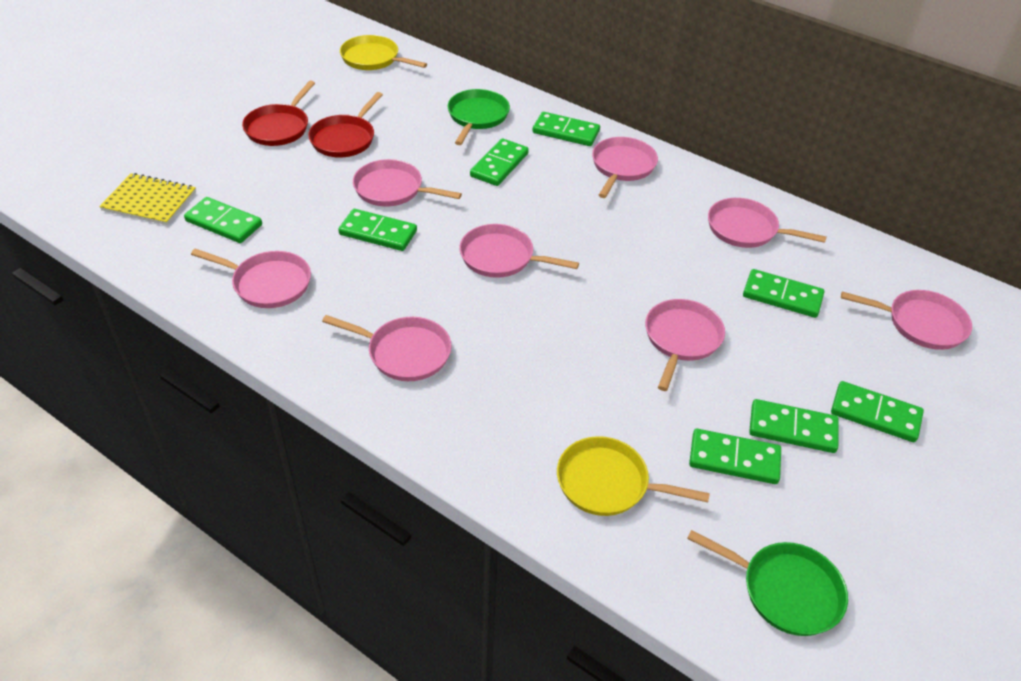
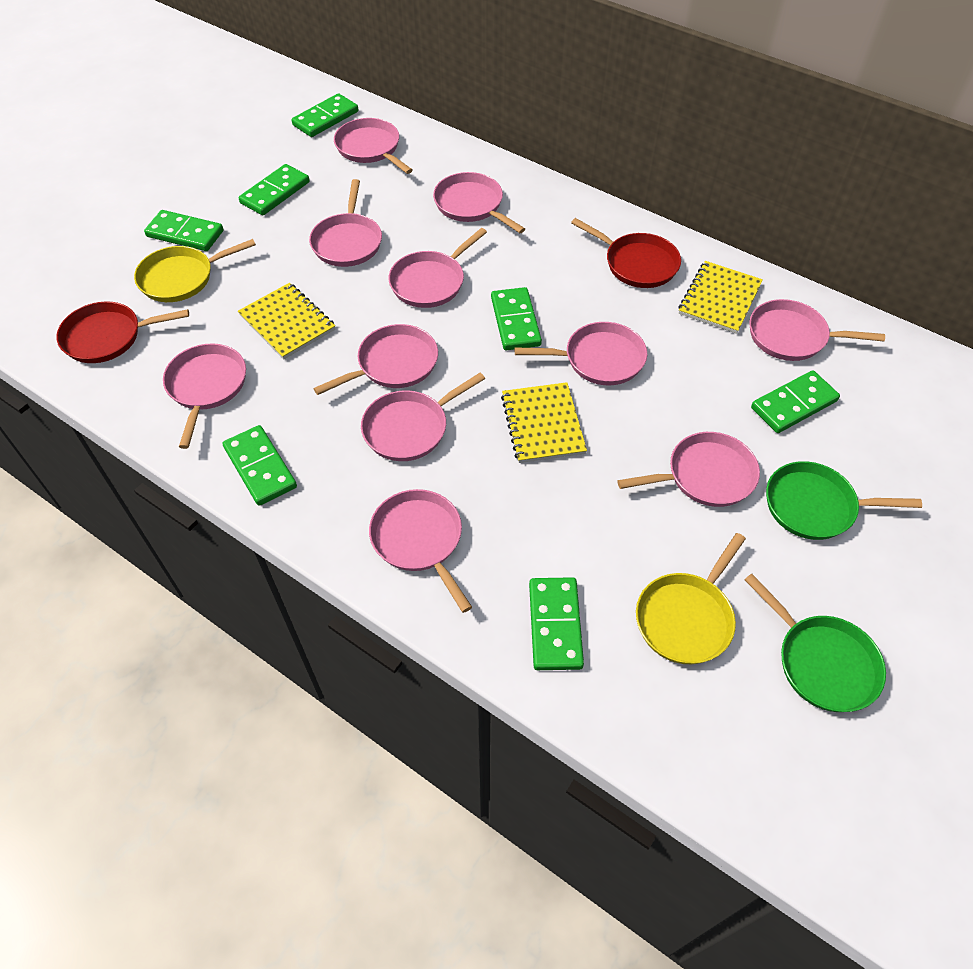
green domino: 8 -> 7
pink pan: 8 -> 11
yellow notebook: 1 -> 3

